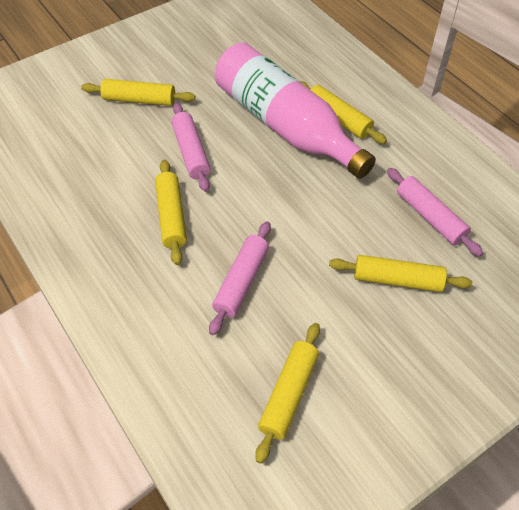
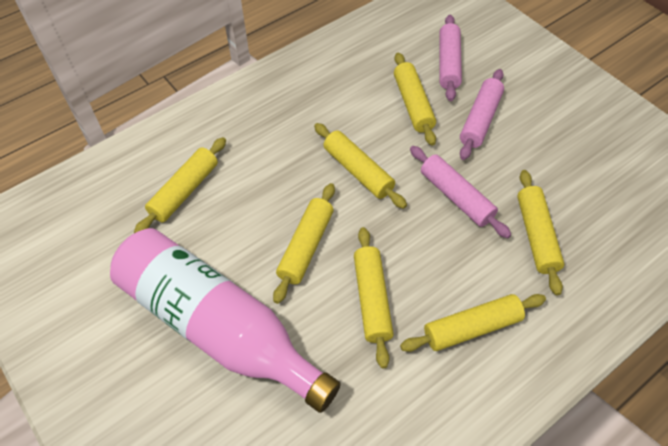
yellow rolling pin: 5 -> 7

